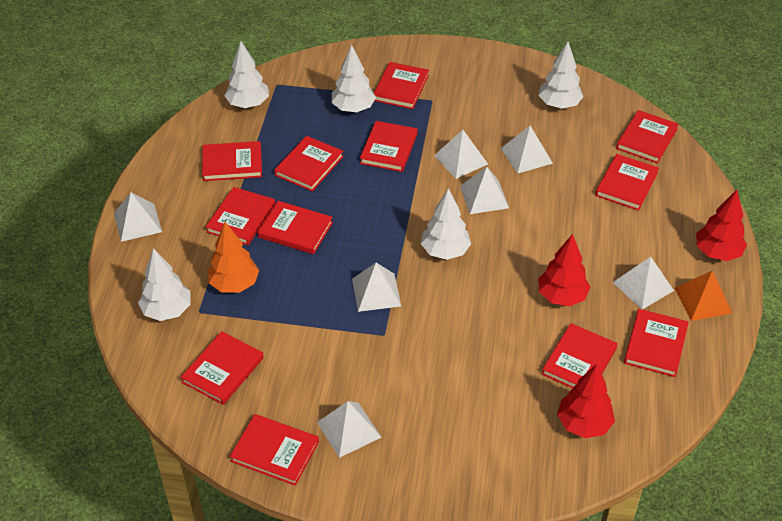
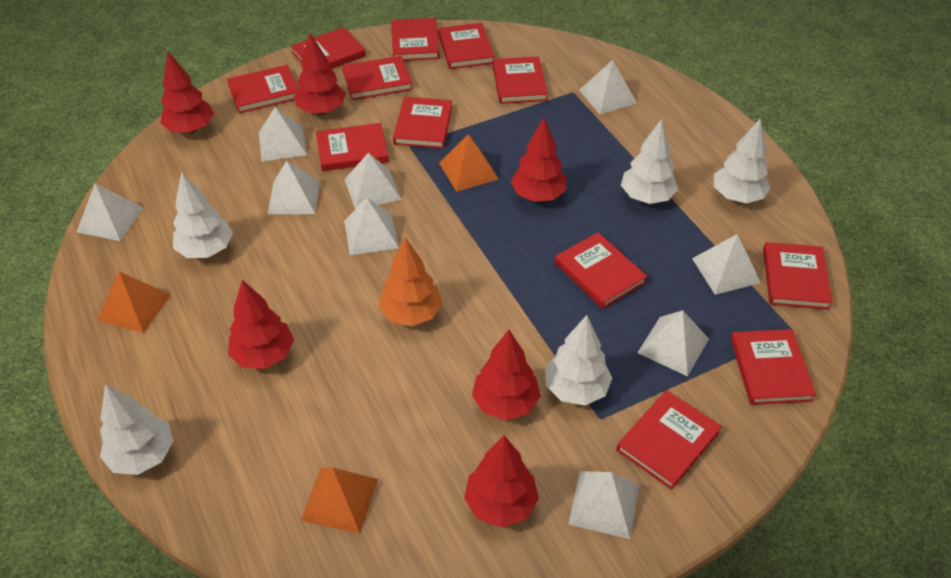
orange pyramid: 1 -> 3
red tree: 3 -> 6
white pyramid: 7 -> 9

